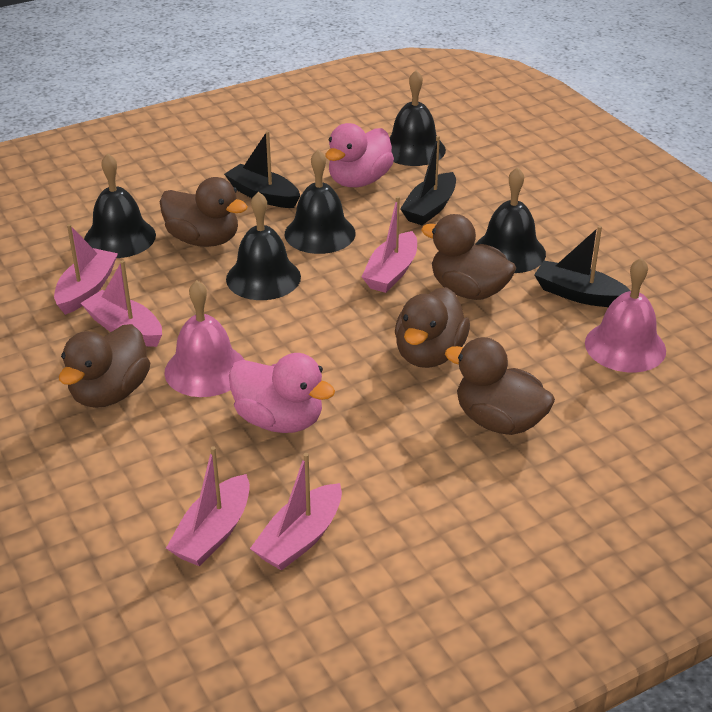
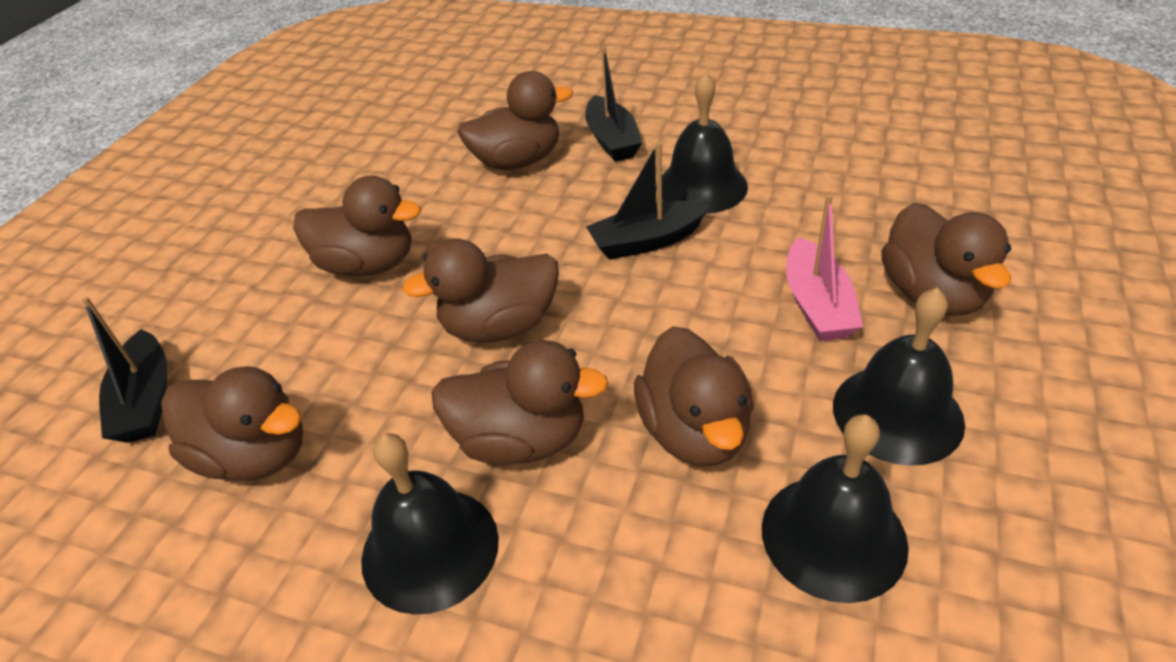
black bell: 5 -> 4
brown duck: 5 -> 7
pink bell: 2 -> 0
pink boat: 5 -> 1
pink duck: 2 -> 0

